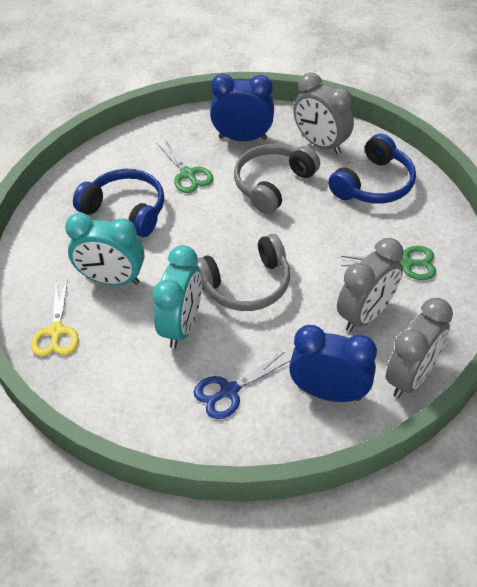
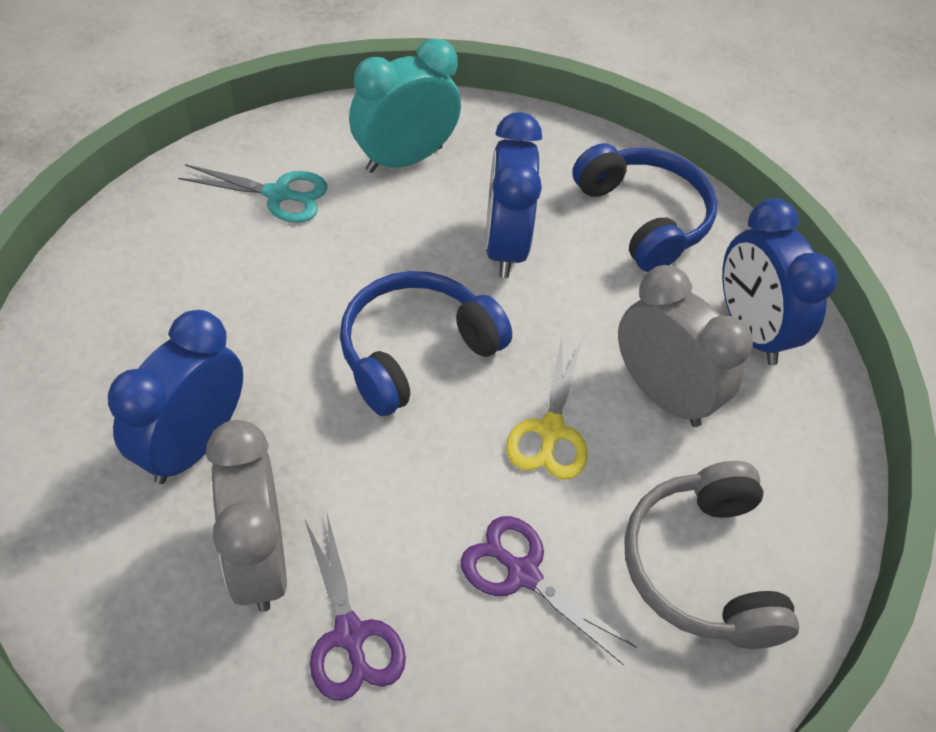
blue clock: 2 -> 3
blue scissors: 1 -> 0
green scissors: 2 -> 0
grey clock: 3 -> 2
grey headphones: 2 -> 1
purple scissors: 0 -> 2
turquoise clock: 2 -> 1
turquoise scissors: 0 -> 1

